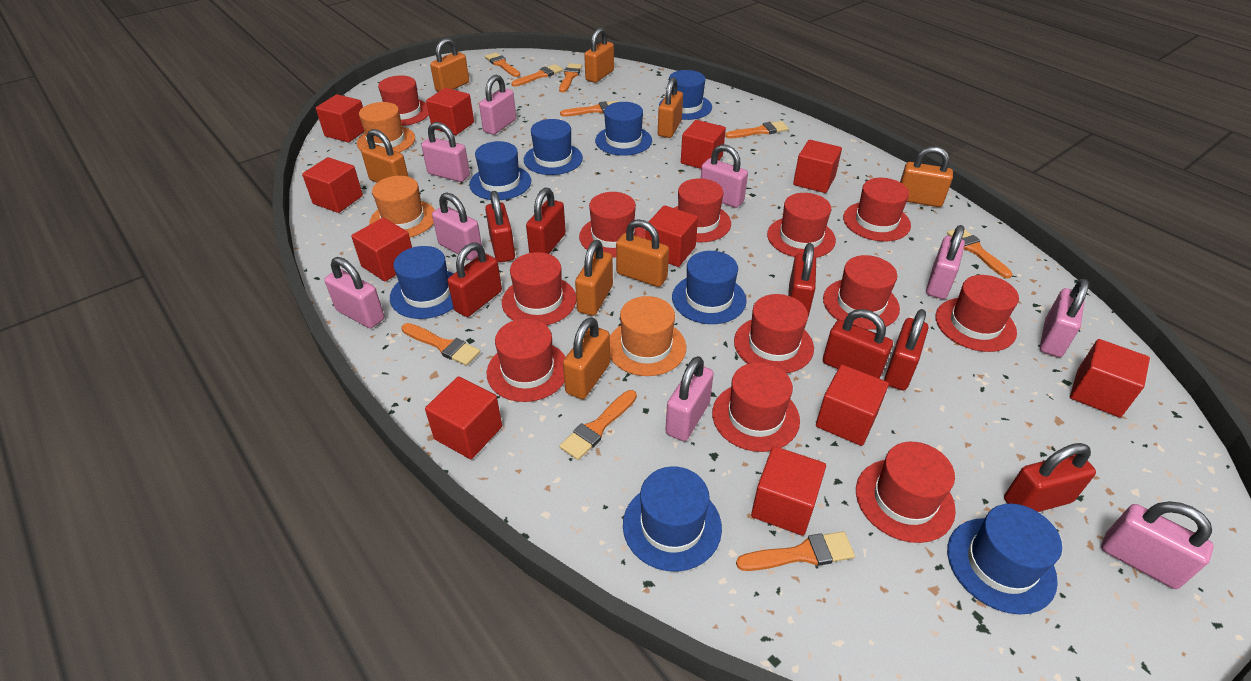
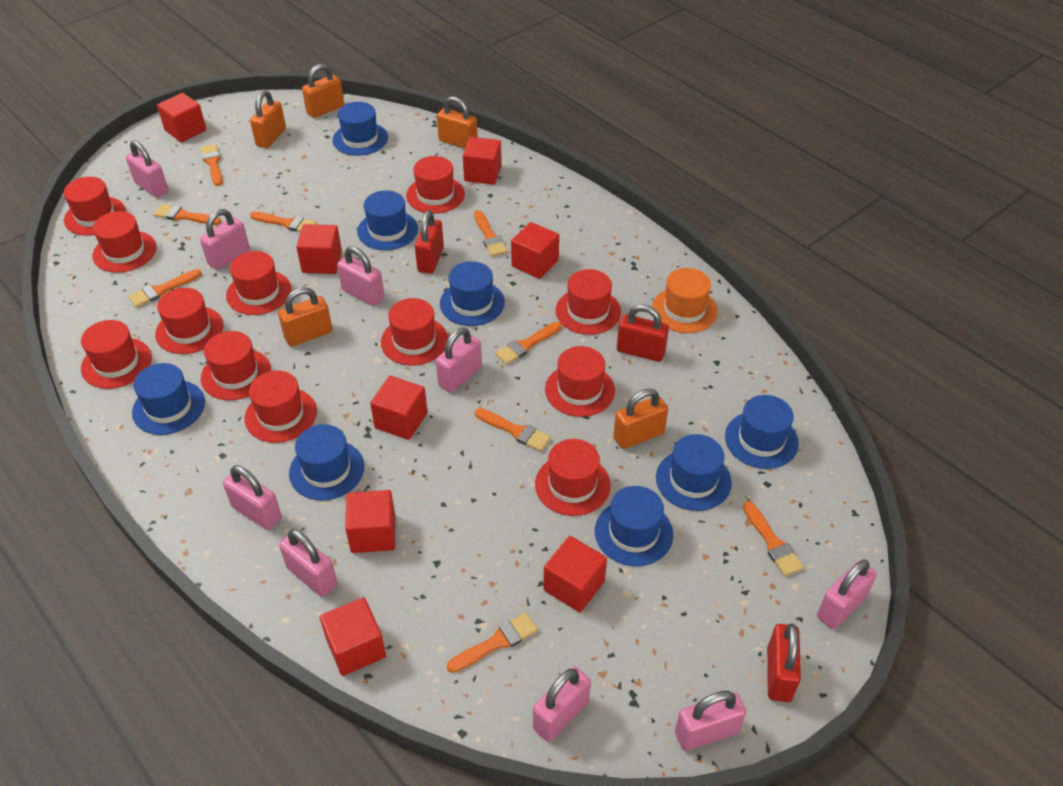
orange hat: 3 -> 1
orange padlock: 8 -> 5
red cube: 11 -> 8
red padlock: 7 -> 3

